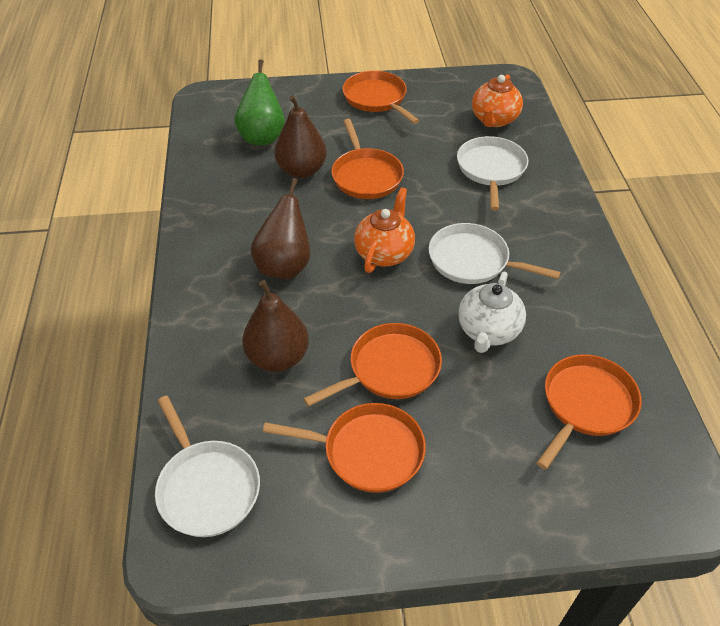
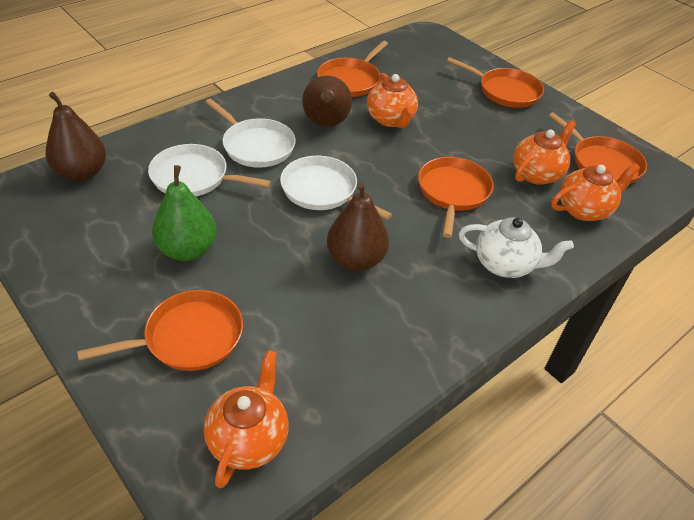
orange teapot: 2 -> 4

